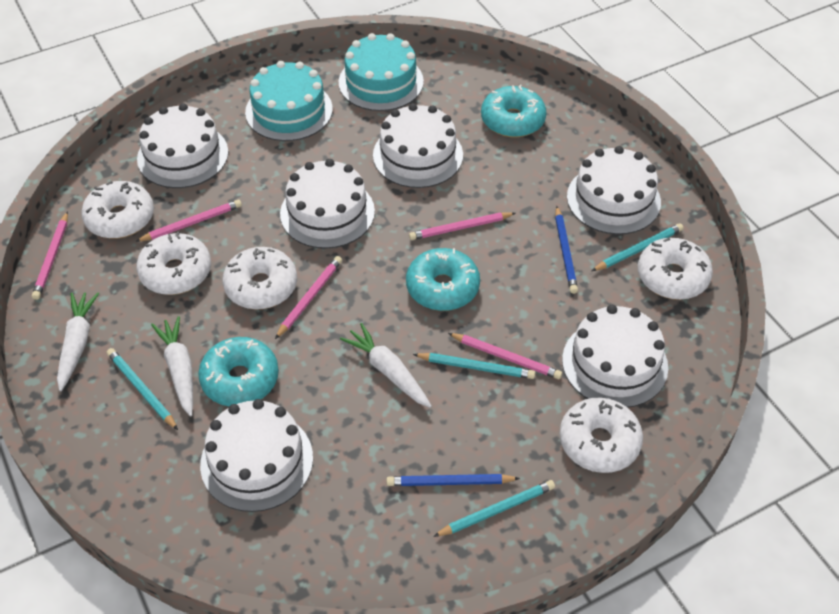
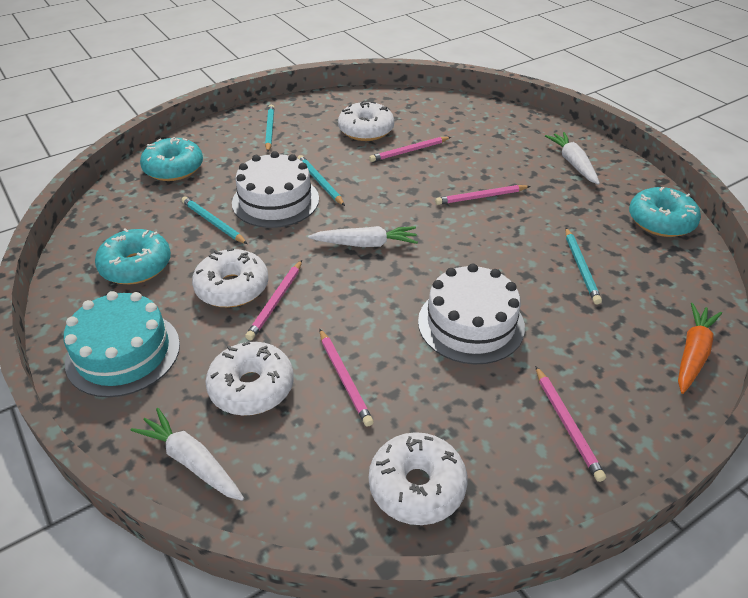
blue pencil: 2 -> 0
orange carrot: 0 -> 1
turquoise cake: 2 -> 1
white cake: 6 -> 2
white donut: 5 -> 4

